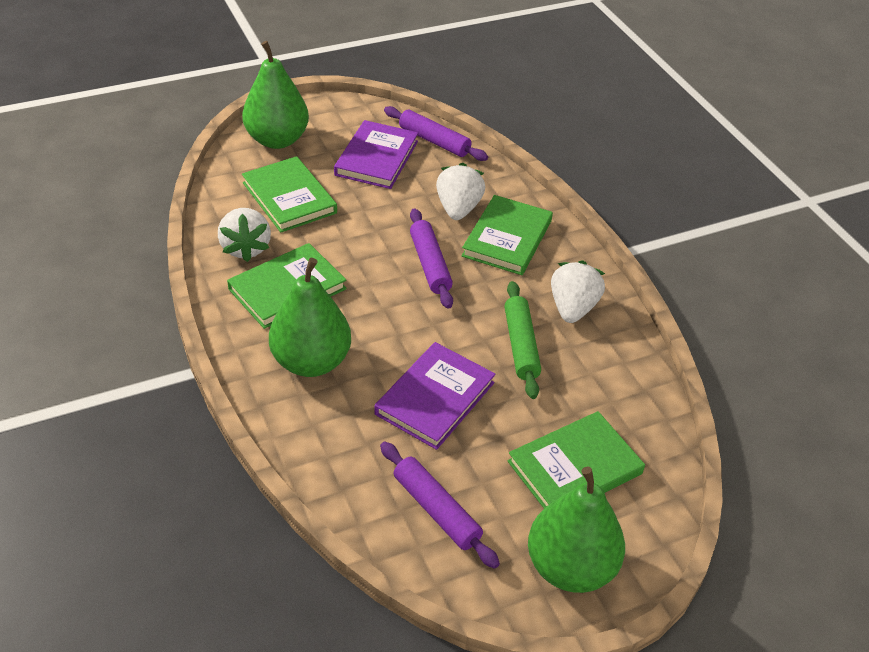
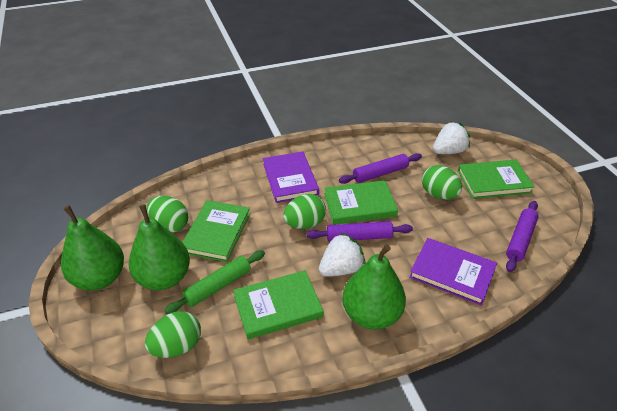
green egg: 0 -> 4
white strawberry: 3 -> 2

